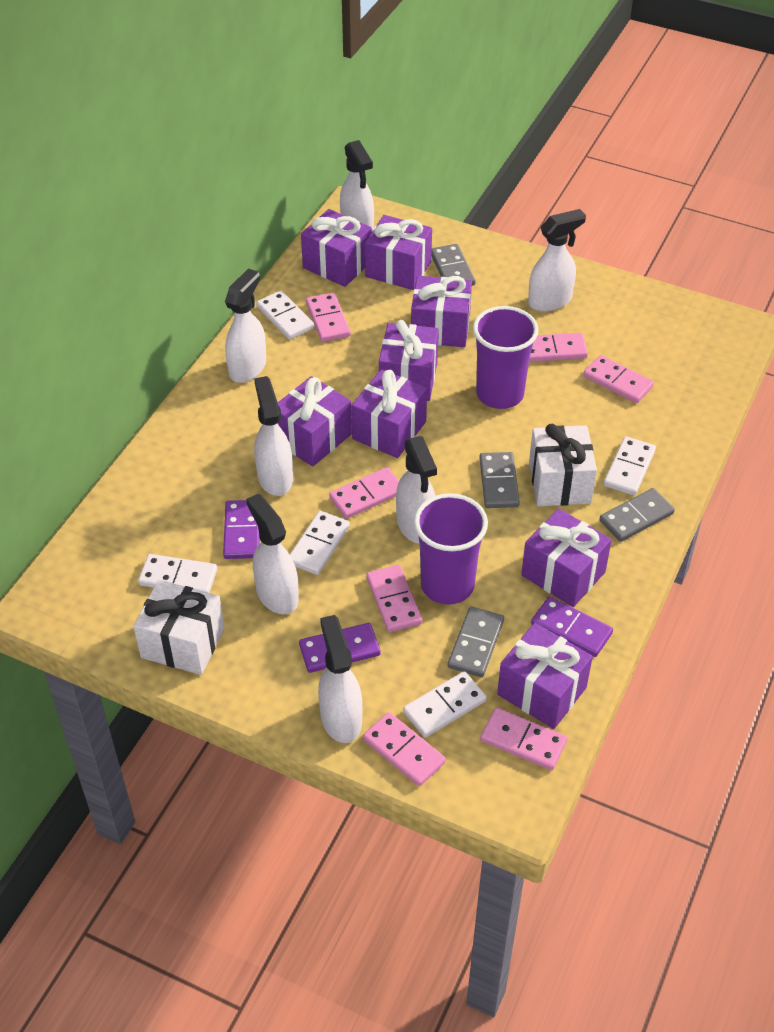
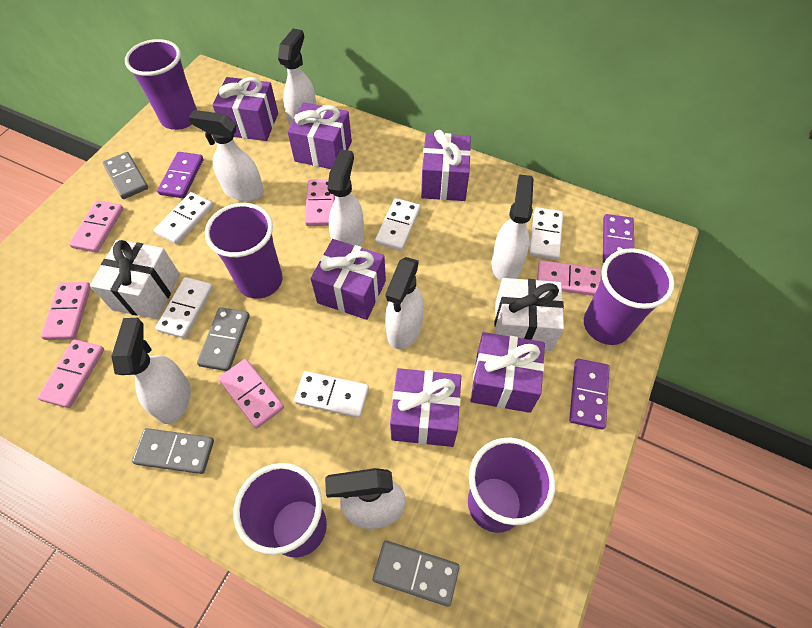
pink domino: 7 -> 6
purple cup: 2 -> 5
purple gift: 8 -> 6

